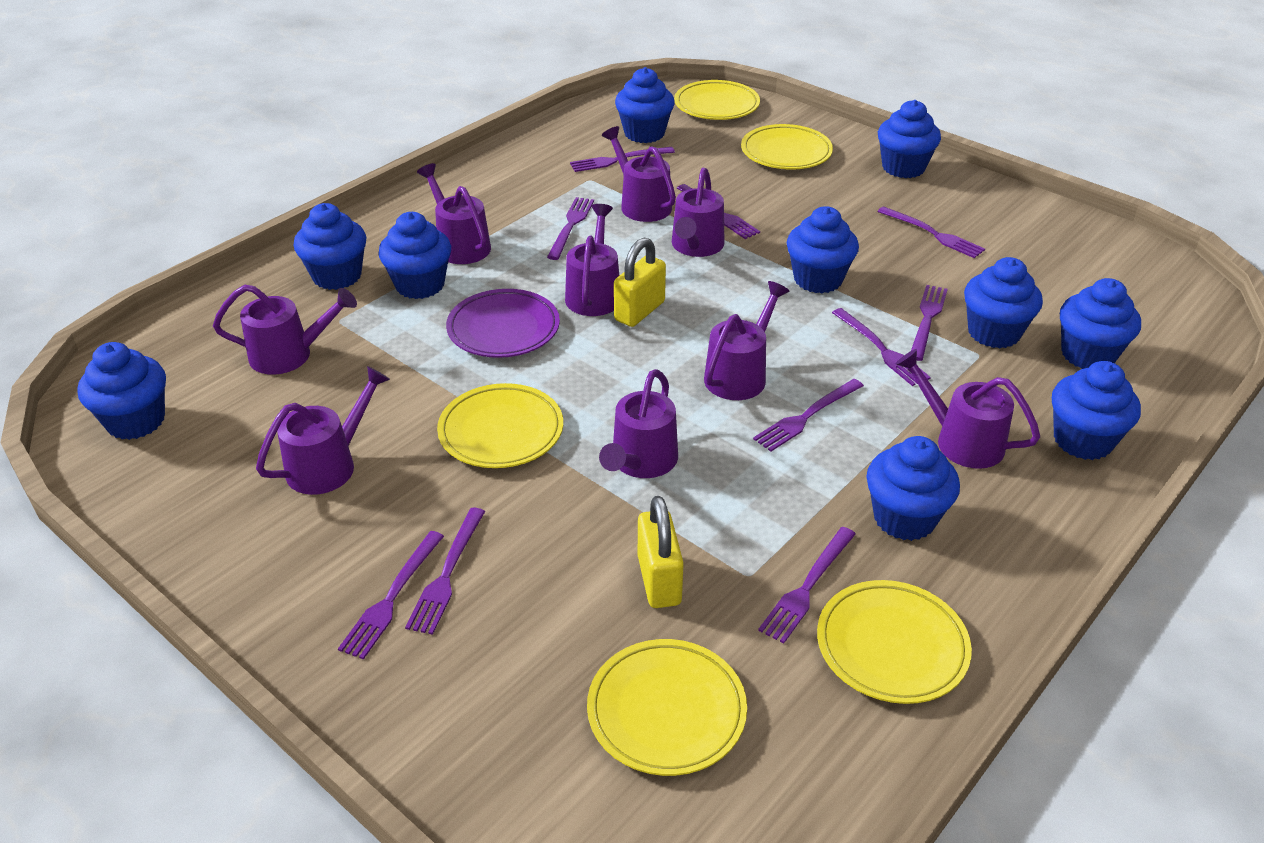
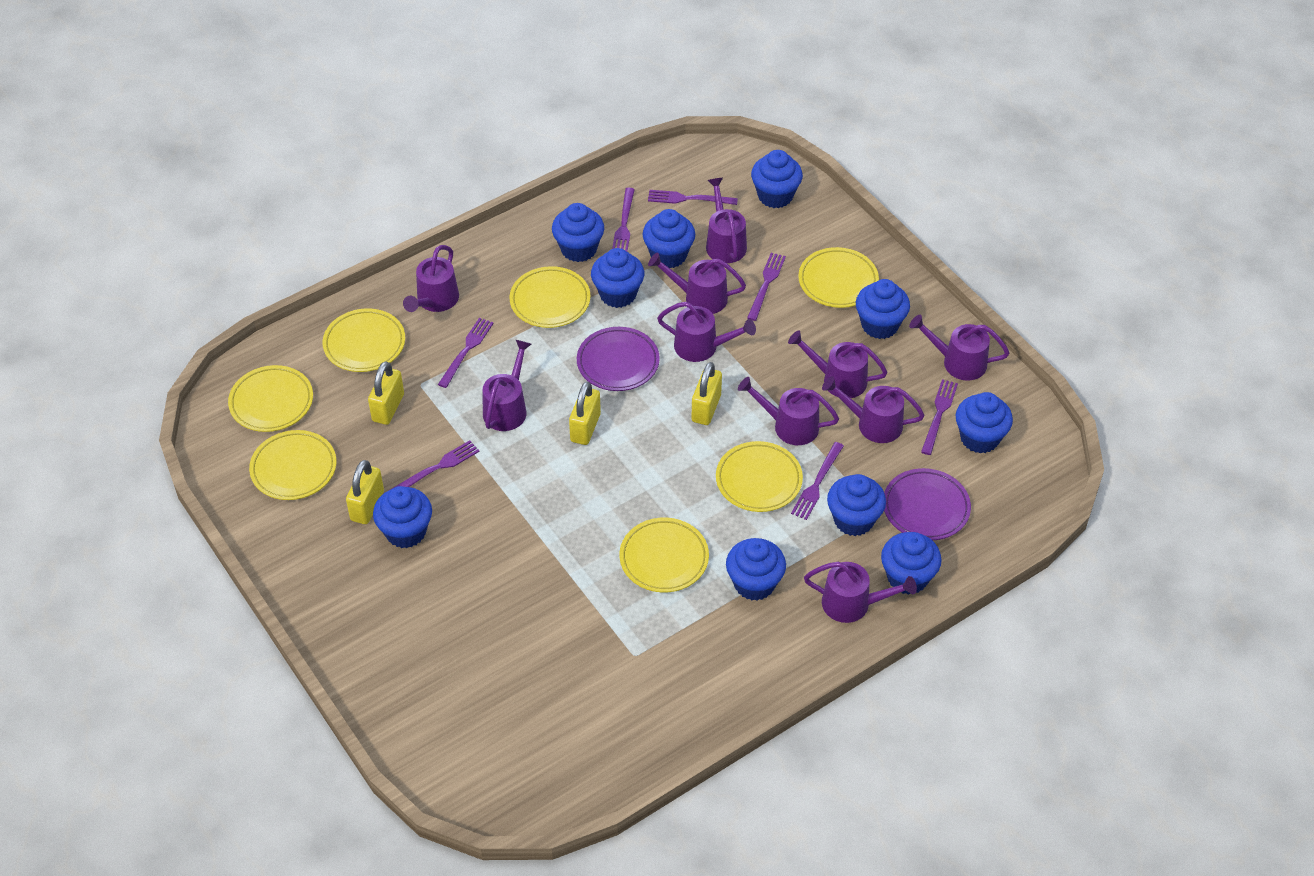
purple fork: 10 -> 7
purple plate: 1 -> 2
purple watering can: 9 -> 10
yellow padlock: 2 -> 4
yellow plate: 5 -> 7

